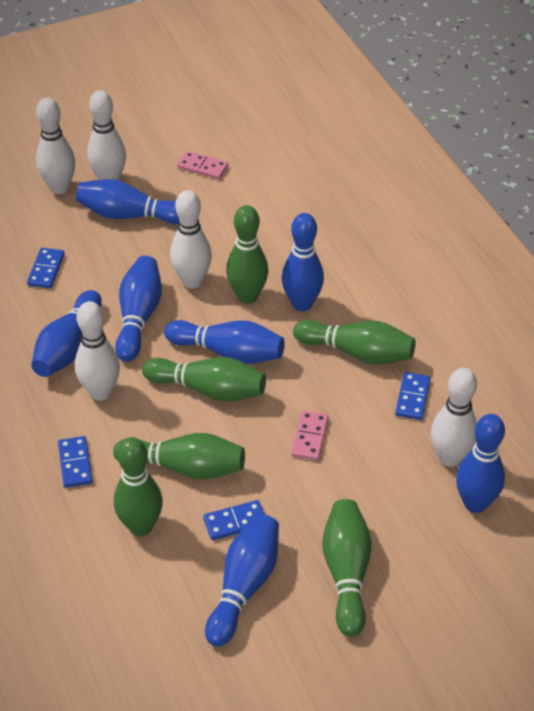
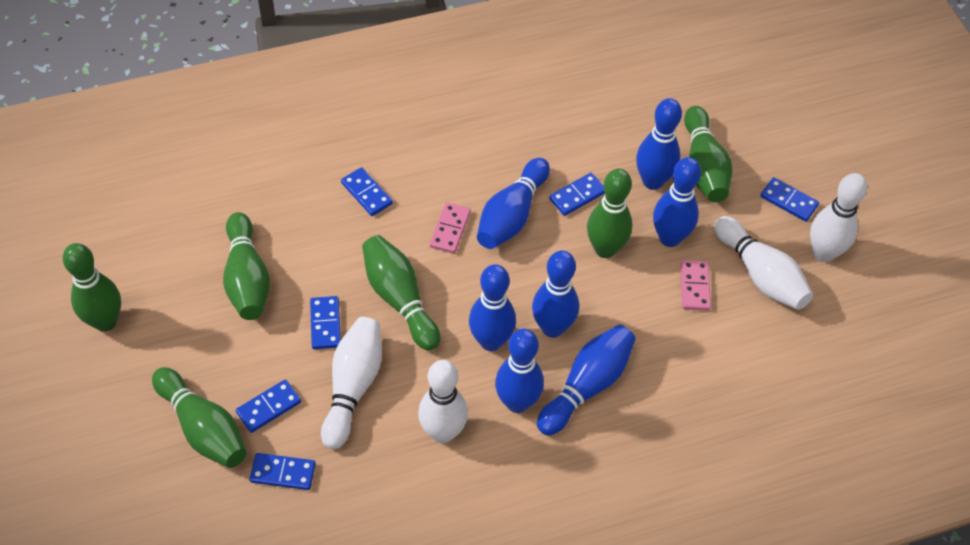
blue domino: 4 -> 6
white bowling pin: 5 -> 4

